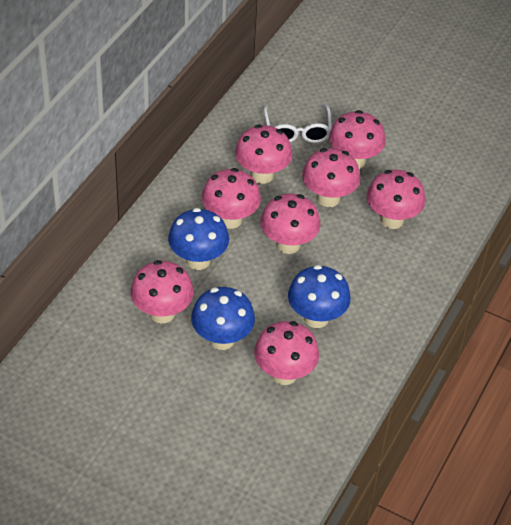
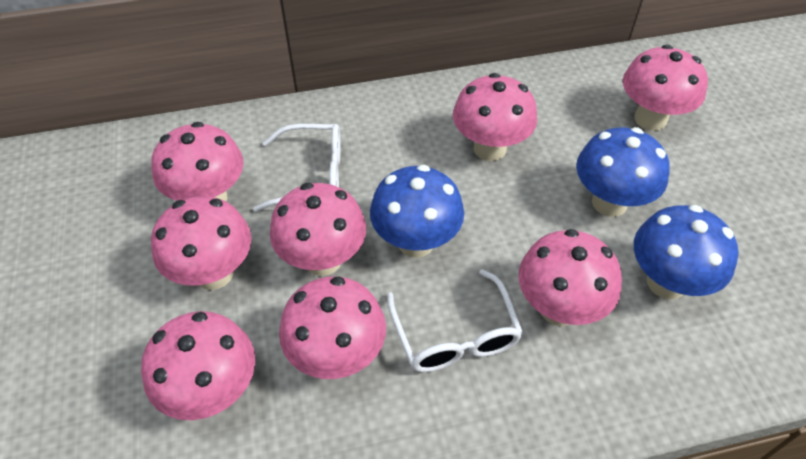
white glasses: 1 -> 2

